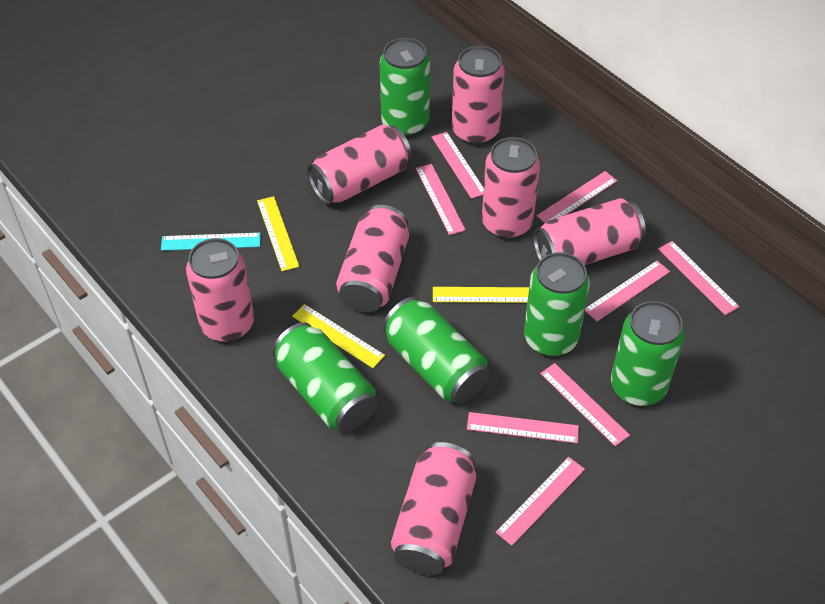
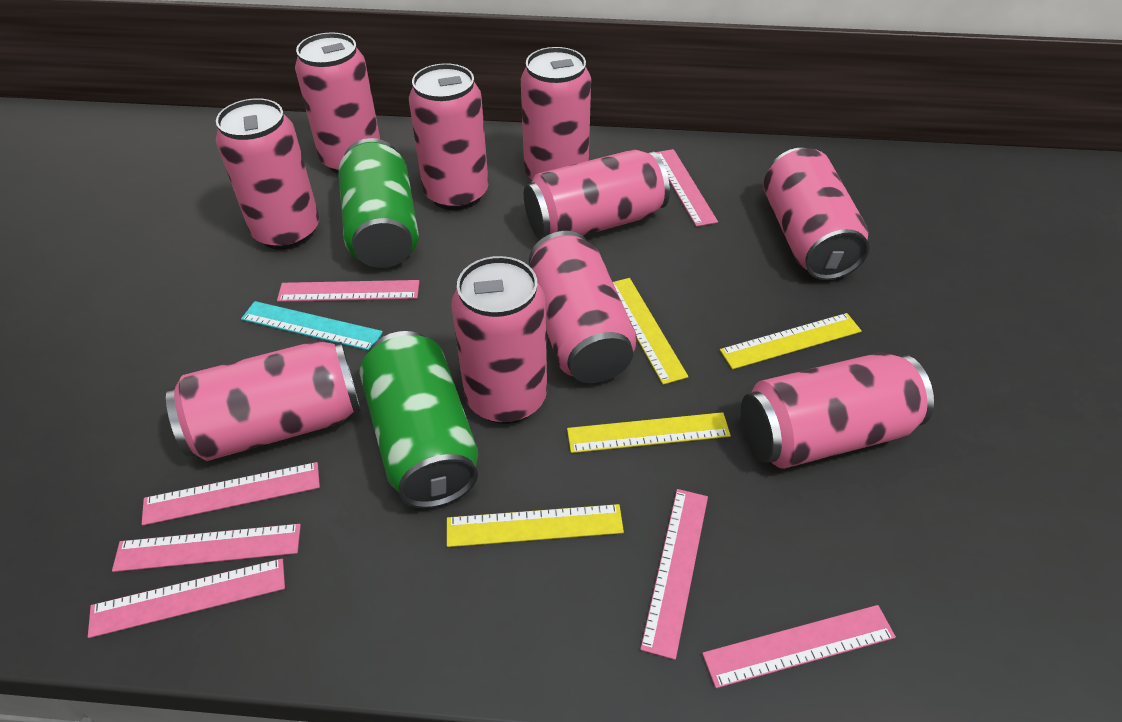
green can: 5 -> 2
pink can: 7 -> 10
pink ruler: 8 -> 7
yellow ruler: 3 -> 4

